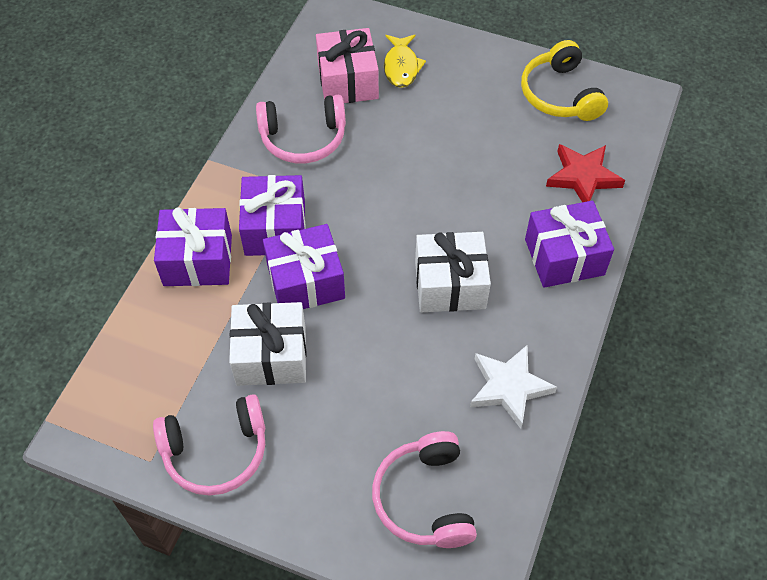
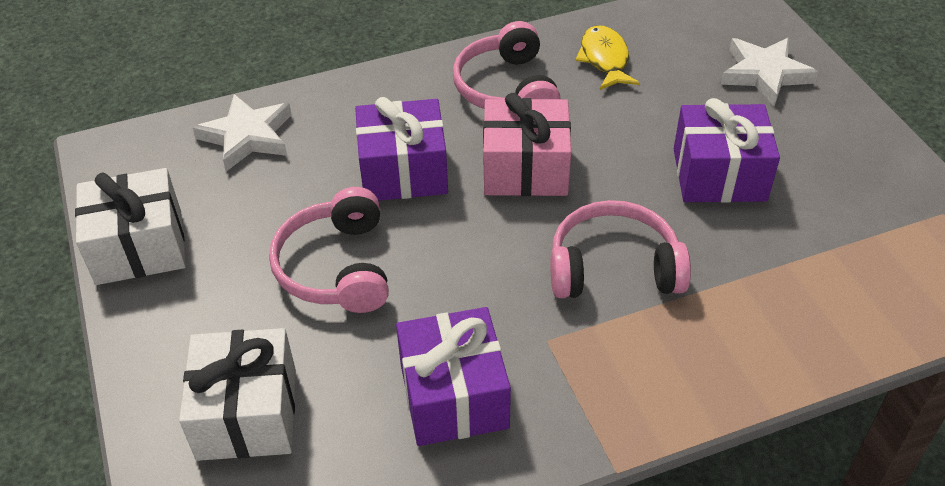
purple gift: 4 -> 3
red star: 1 -> 0
white star: 1 -> 2
yellow headphones: 1 -> 0

